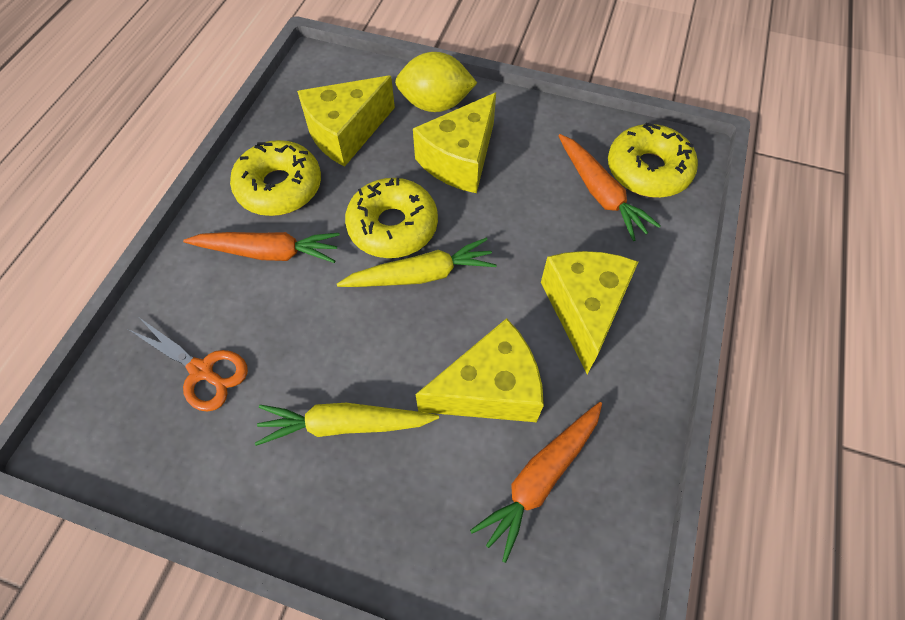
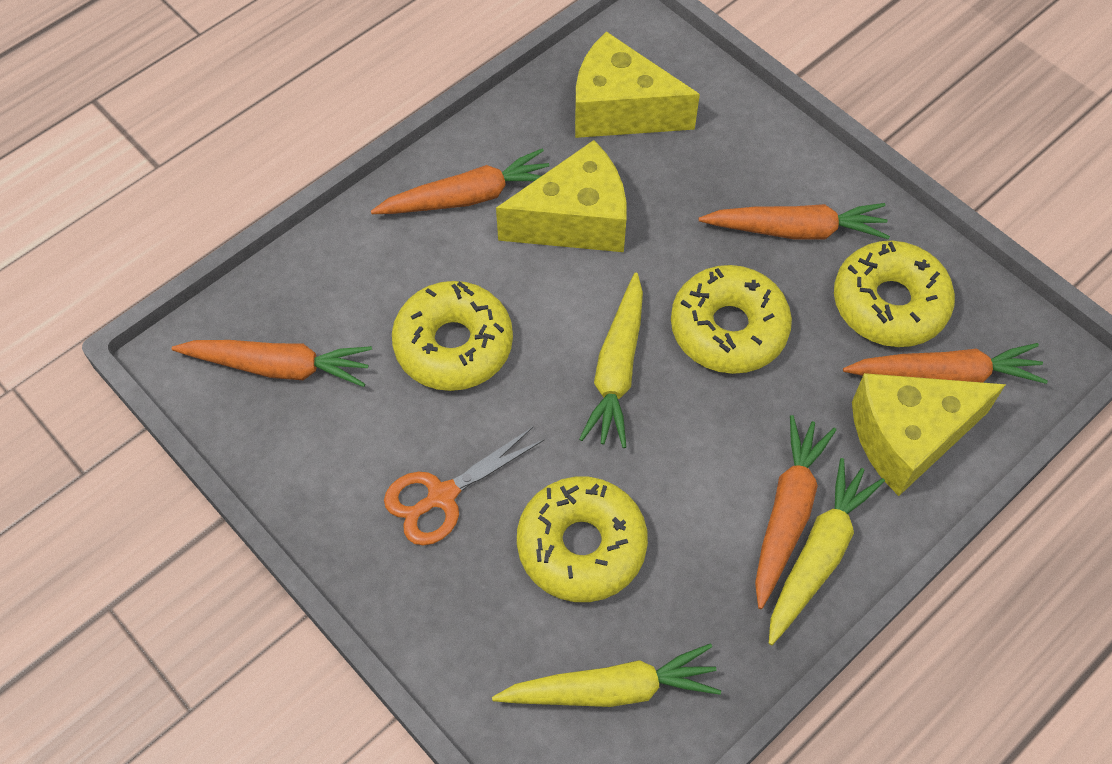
orange carrot: 3 -> 5
yellow carrot: 2 -> 3
yellow cheese: 4 -> 3
yellow donut: 3 -> 4
yellow lemon: 1 -> 0

